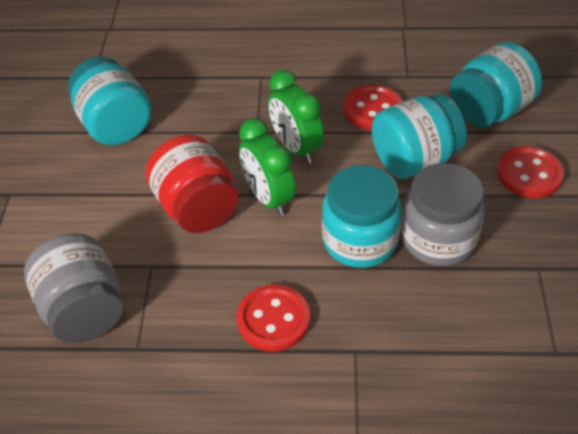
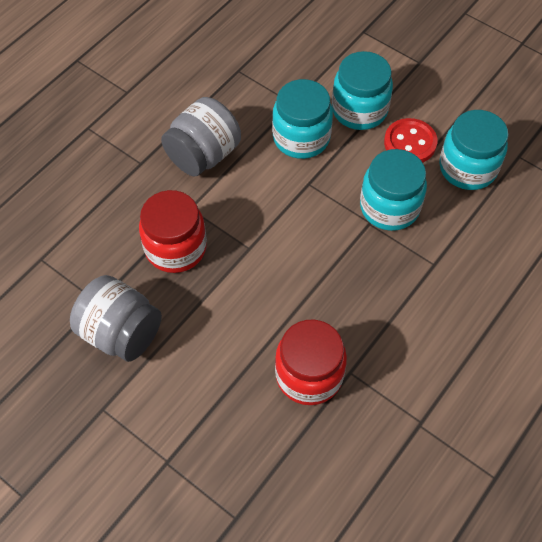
green clock: 2 -> 0
red button: 3 -> 1
red jar: 1 -> 2

